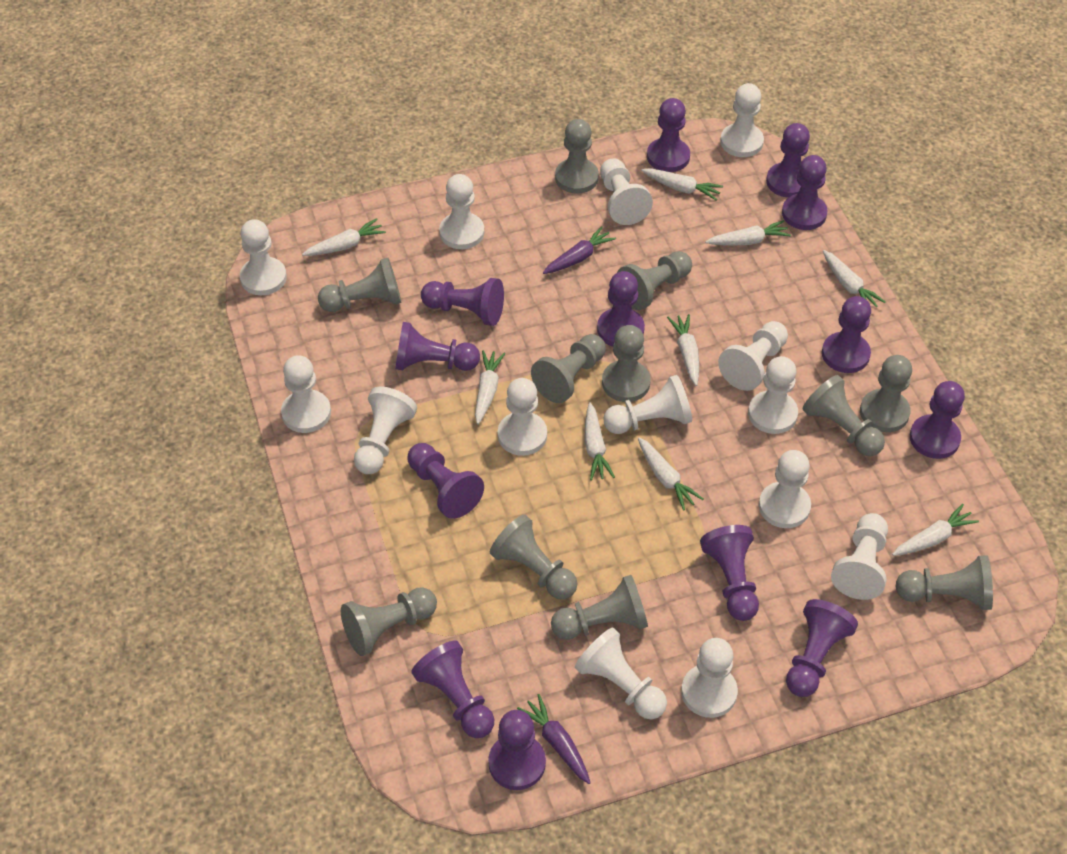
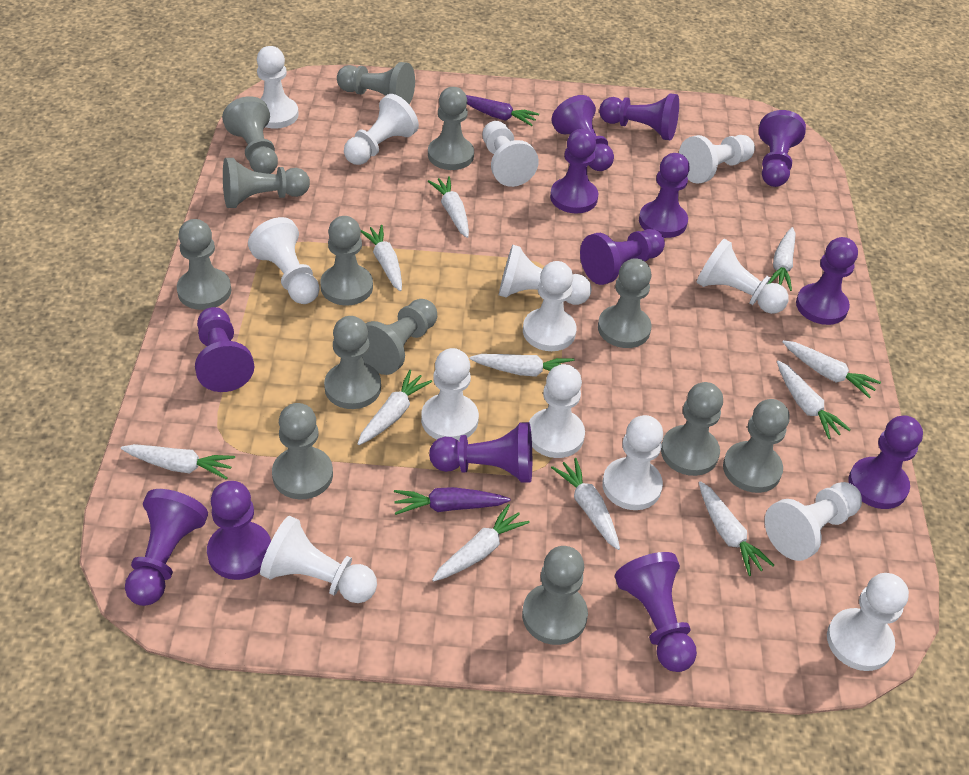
grey pawn: 11 -> 13
white carrot: 9 -> 11

